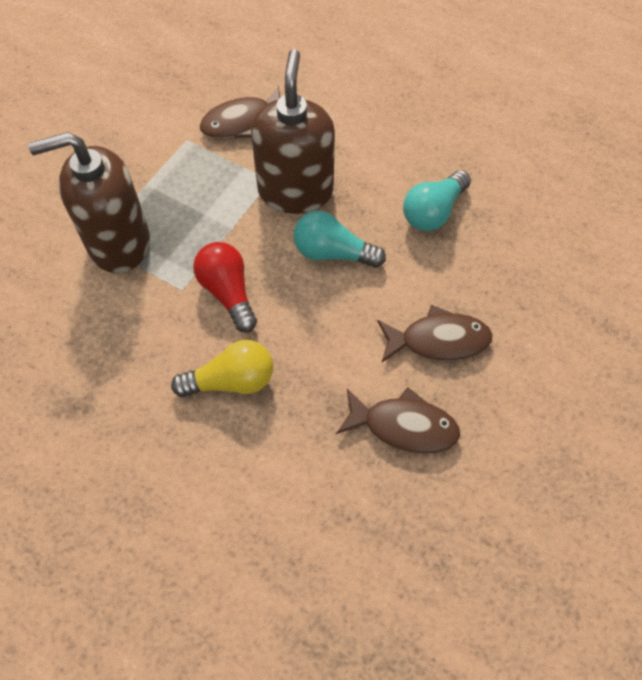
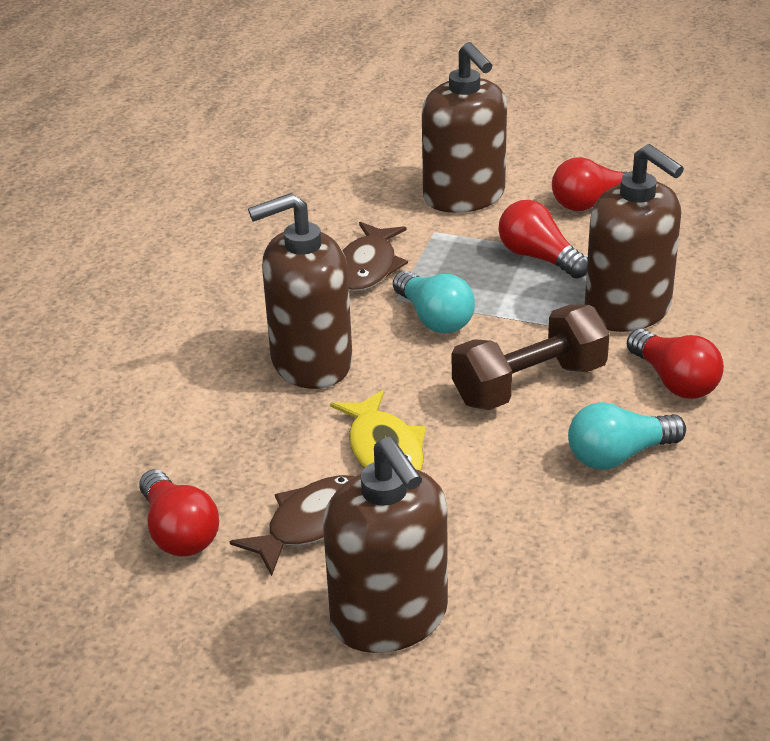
brown dumbbell: 0 -> 1
brown fish: 3 -> 2
brown soap dispenser: 2 -> 4
red light bulb: 1 -> 4
yellow fish: 0 -> 1
yellow light bulb: 1 -> 0

